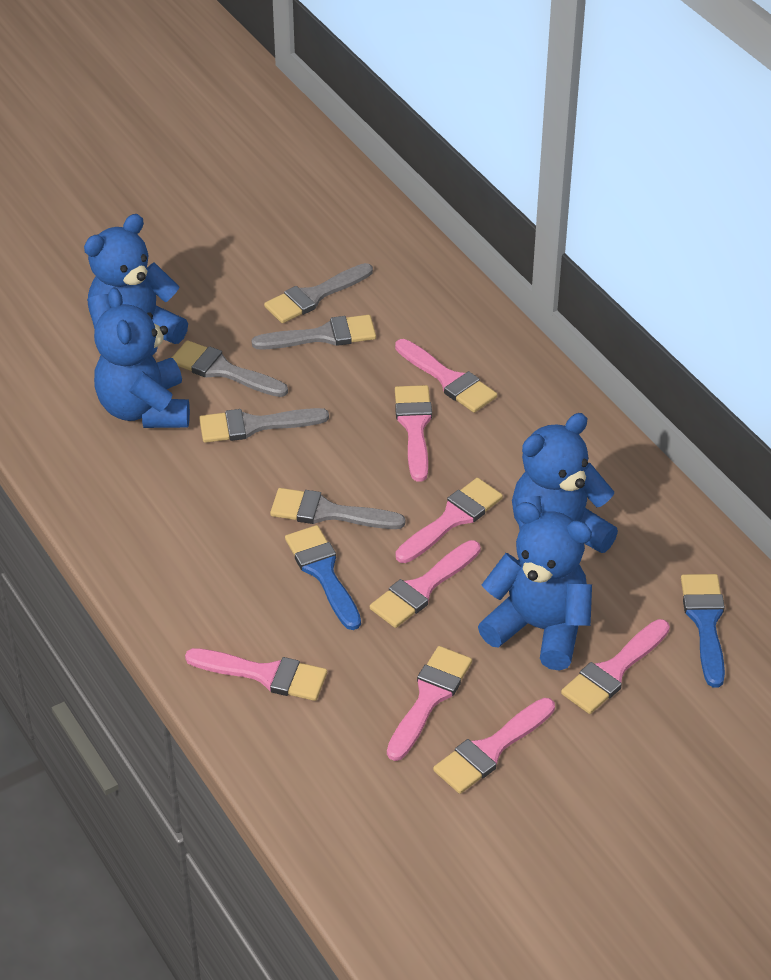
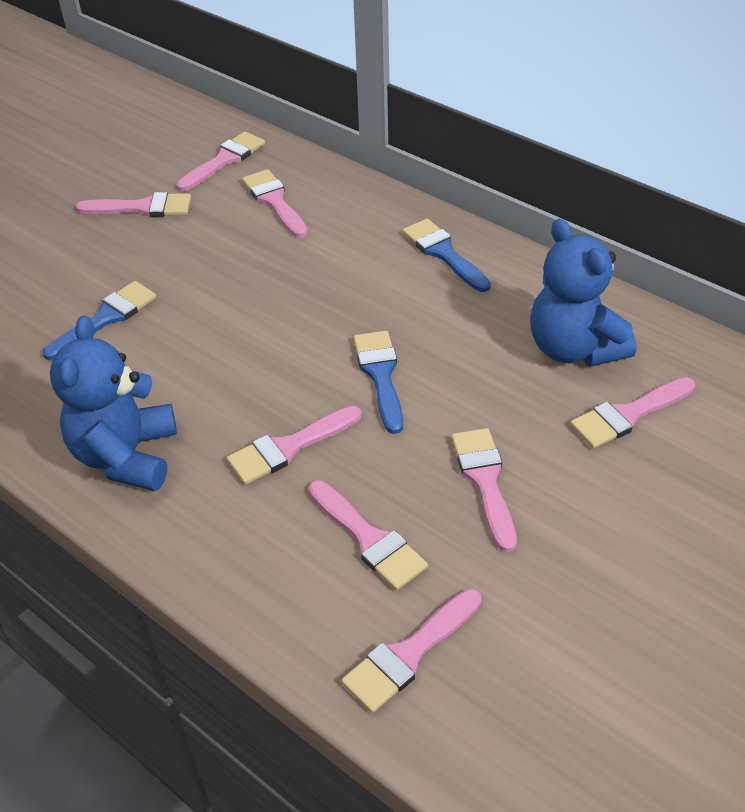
blue brush: 2 -> 3
blue teddy bear: 4 -> 2
grey brush: 5 -> 0

